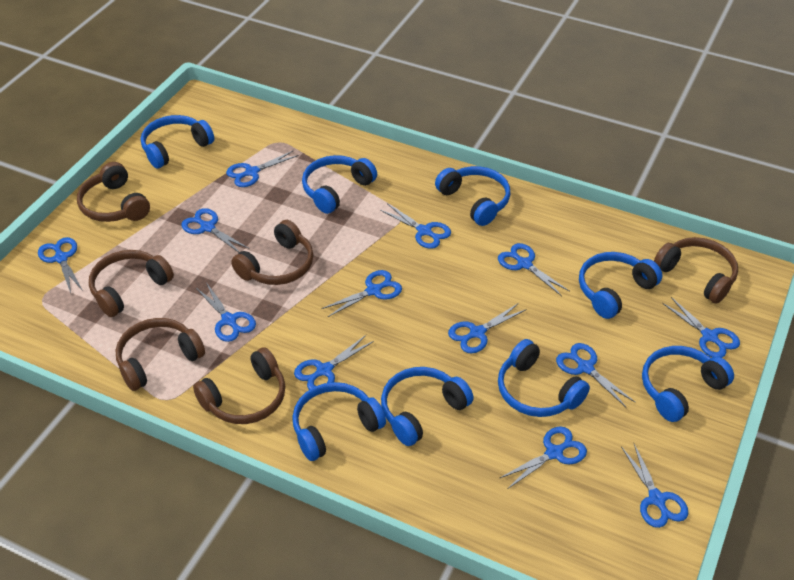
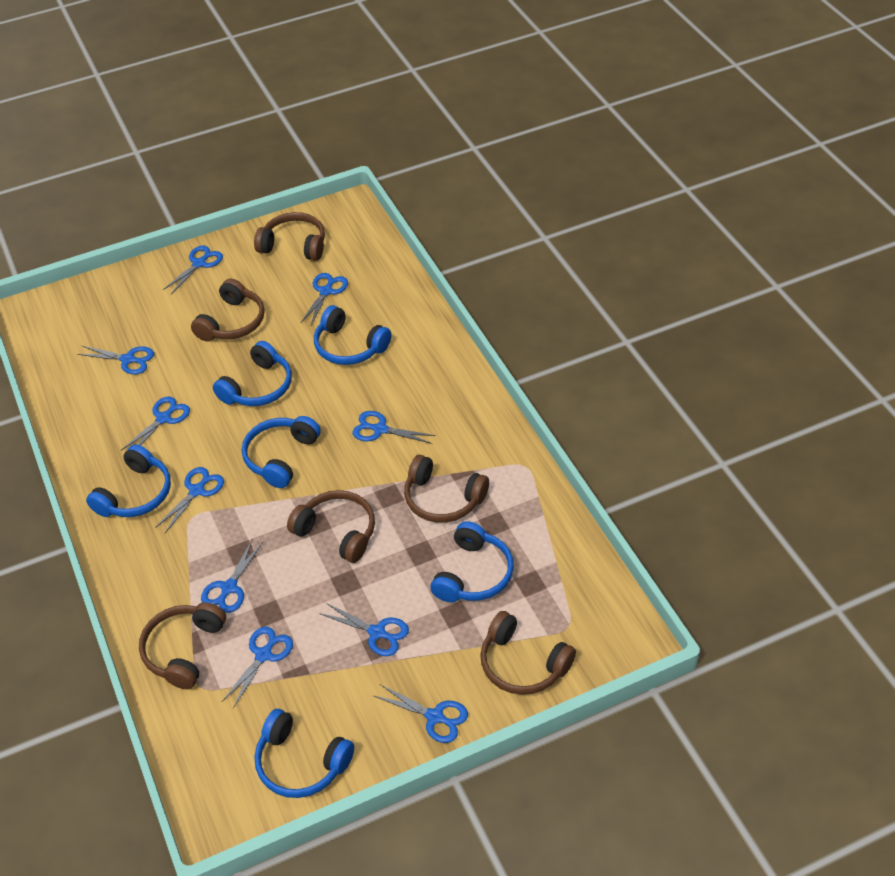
blue headphones: 8 -> 6
blue scissors: 13 -> 10

